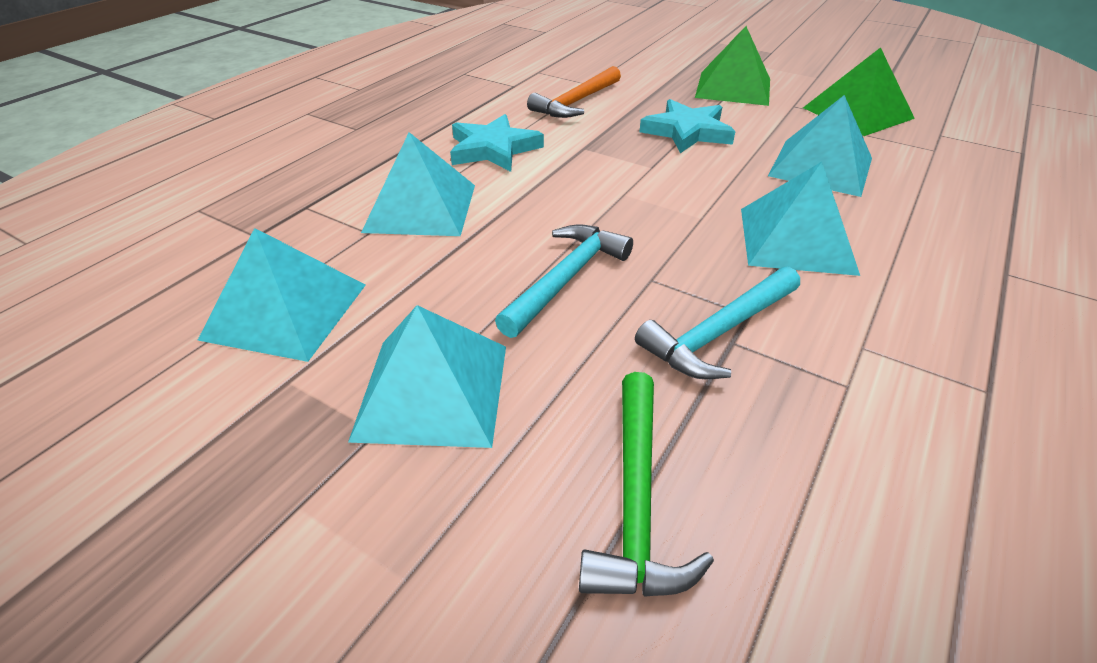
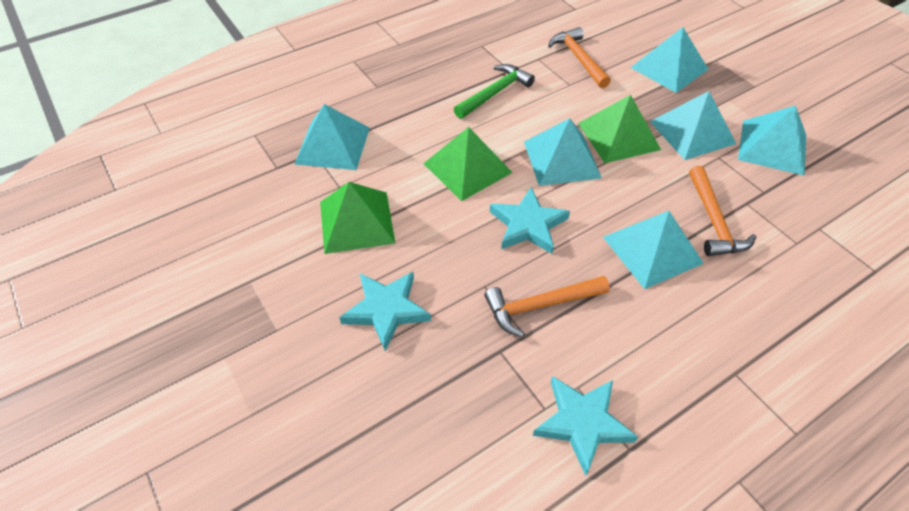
green pyramid: 2 -> 3
orange hammer: 1 -> 3
turquoise hammer: 2 -> 0
turquoise pyramid: 5 -> 6
turquoise star: 2 -> 3

